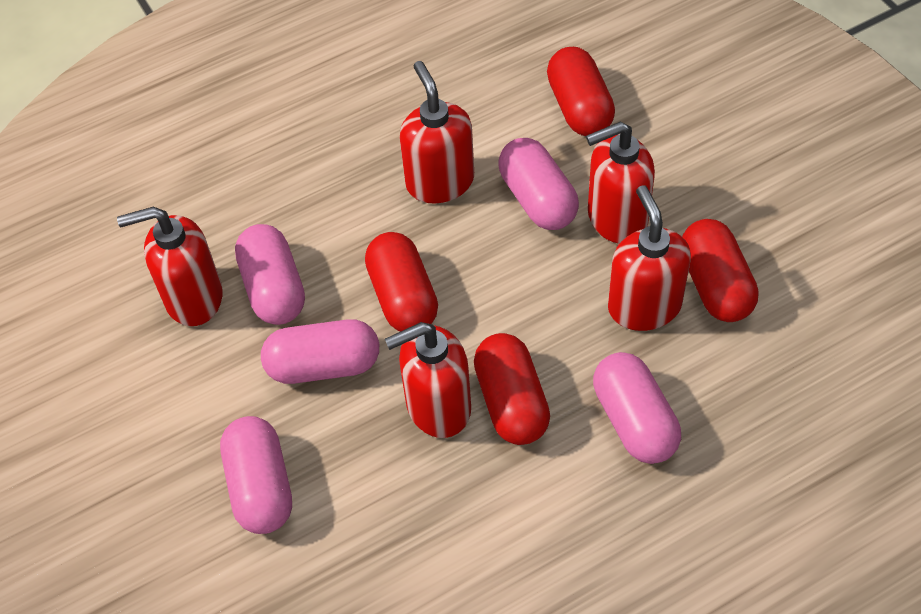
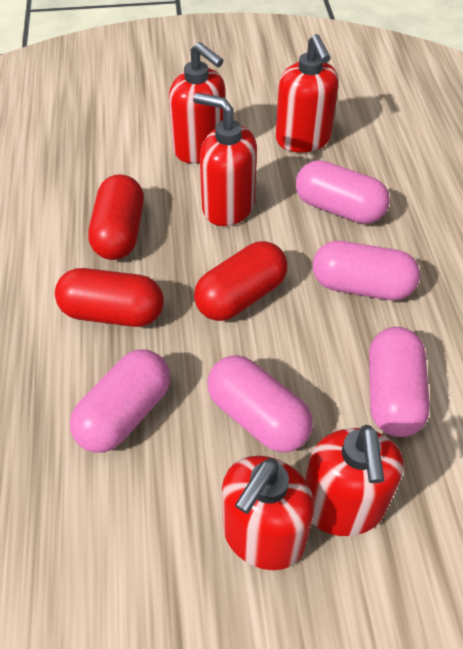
red capsule: 4 -> 3

